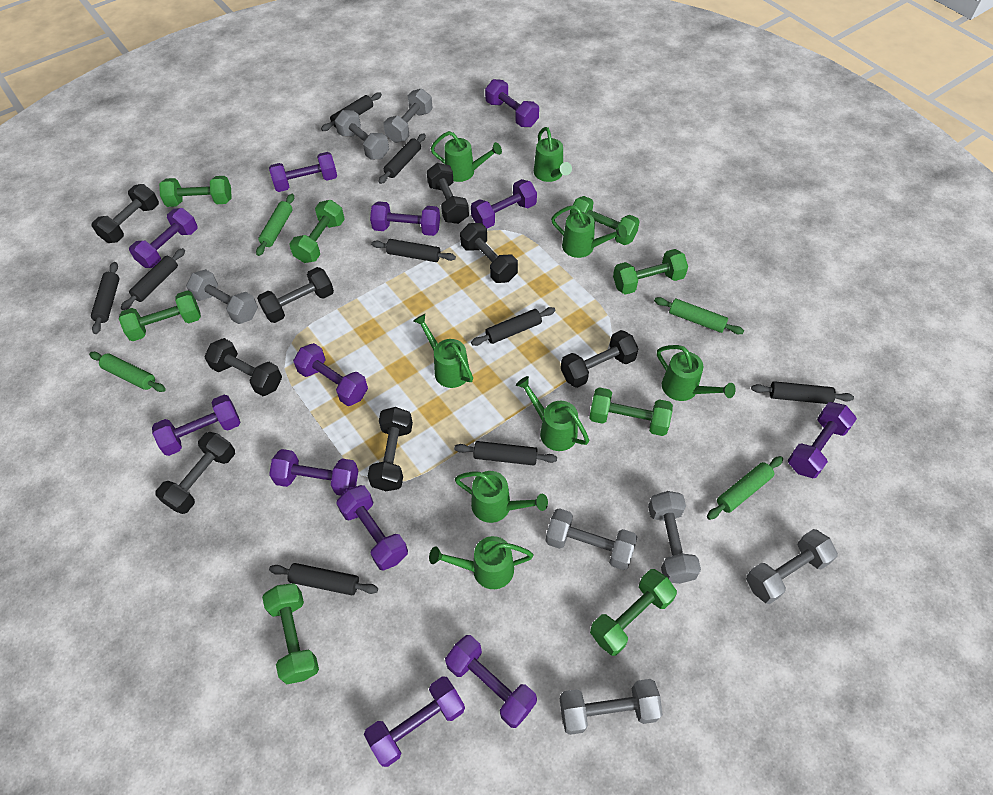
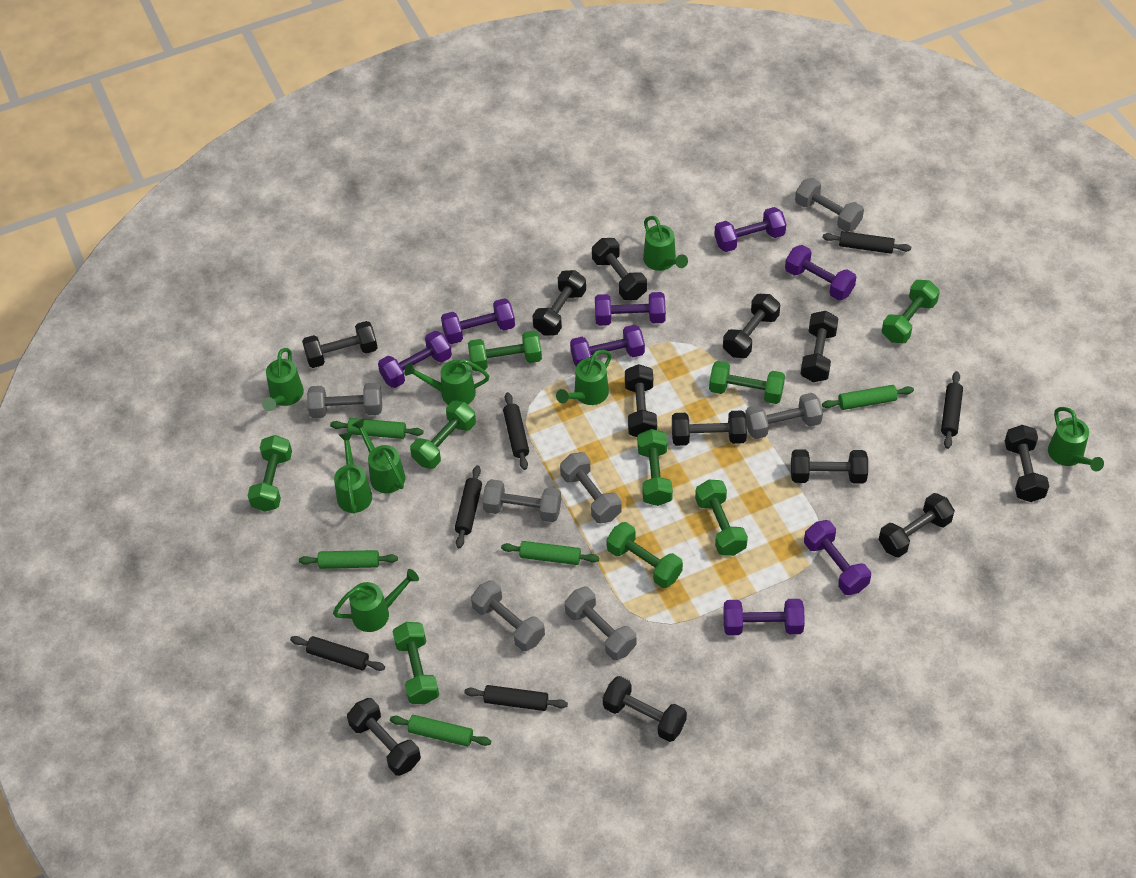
black dumbbell: 8 -> 12
black rolling pin: 9 -> 6
green dumbbell: 8 -> 9
green rolling pin: 4 -> 5
purple dumbbell: 12 -> 8

